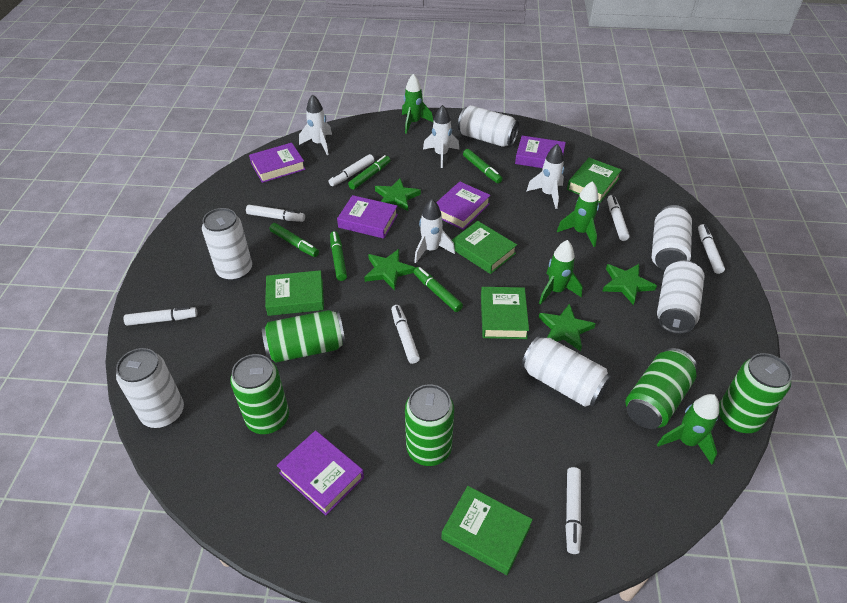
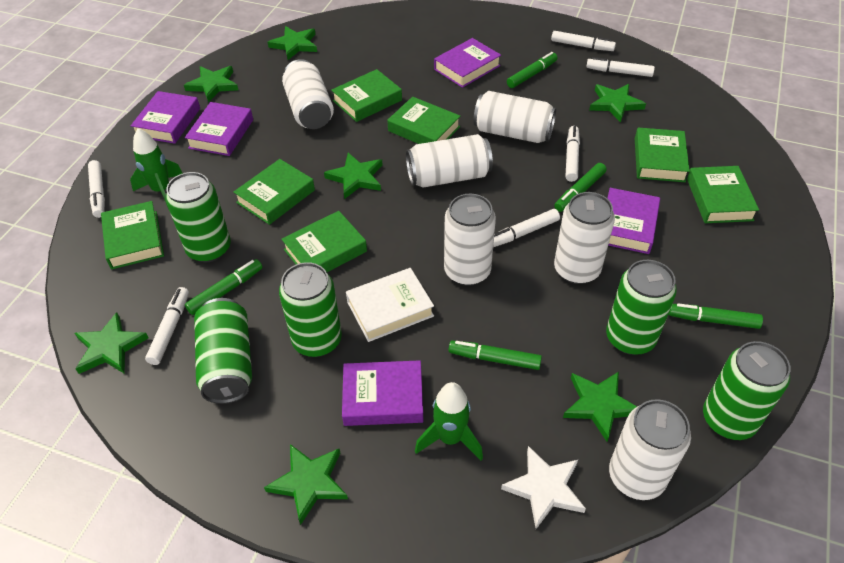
green book: 5 -> 7
green rocket: 4 -> 2
green star: 4 -> 7
white book: 0 -> 1
white marker: 7 -> 6
white rocket: 4 -> 0
white star: 0 -> 1

